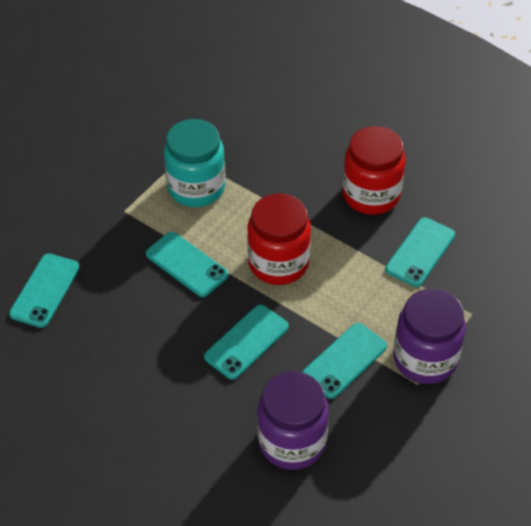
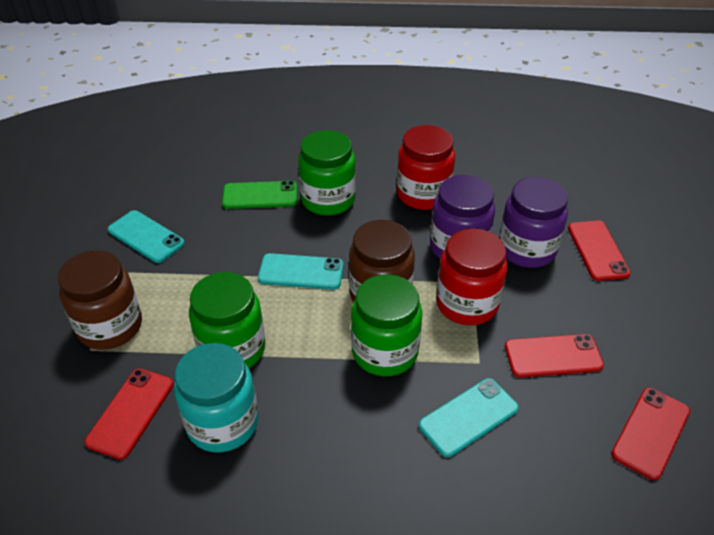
brown jar: 0 -> 2
green jar: 0 -> 3
green phone: 0 -> 1
red phone: 0 -> 4
turquoise phone: 5 -> 3

